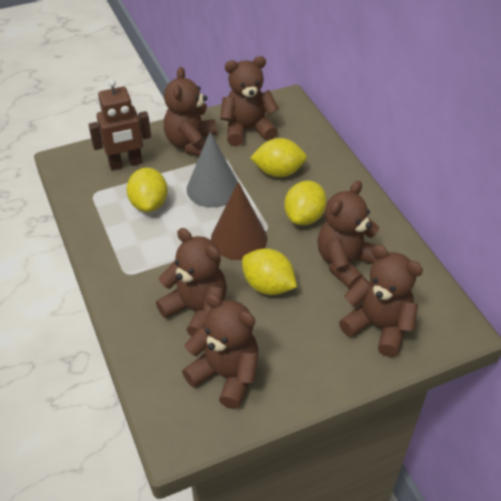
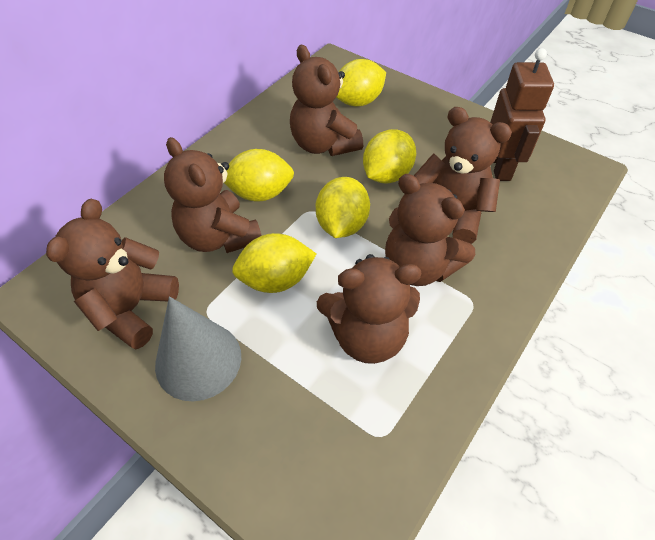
brown cone: 1 -> 0
yellow lemon: 4 -> 5

